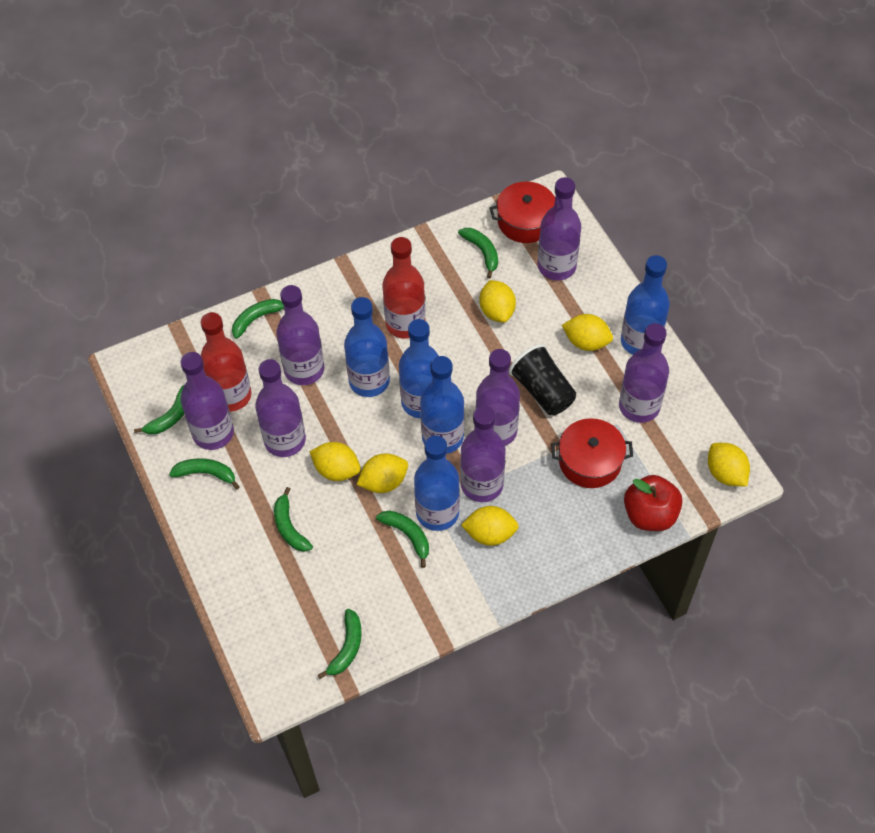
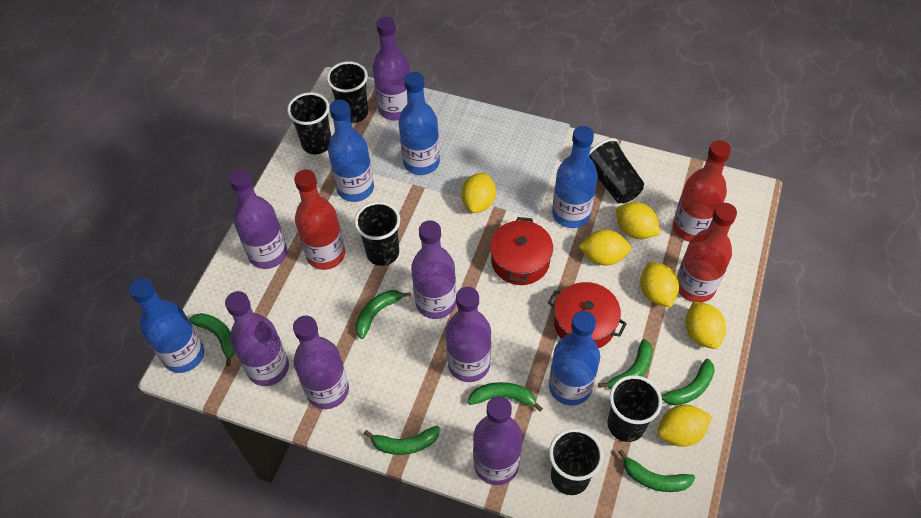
black cup: 1 -> 6
red apple: 1 -> 0
red bottle: 2 -> 3

